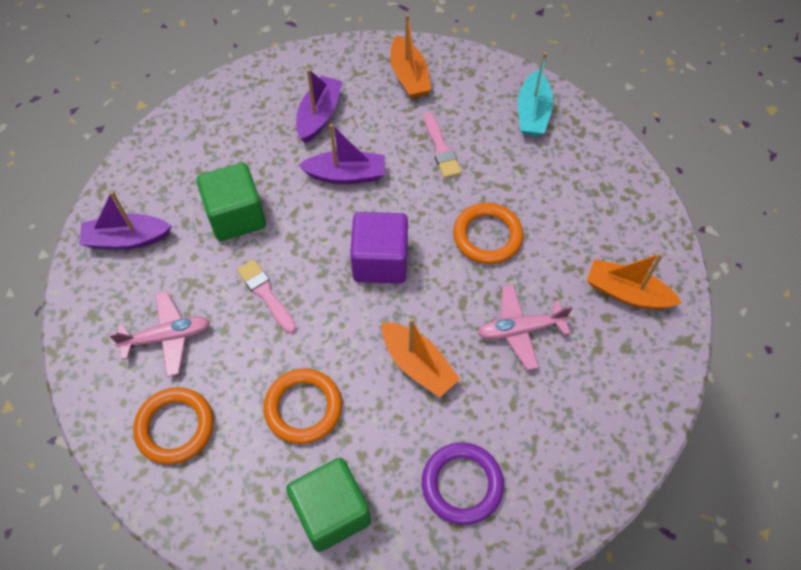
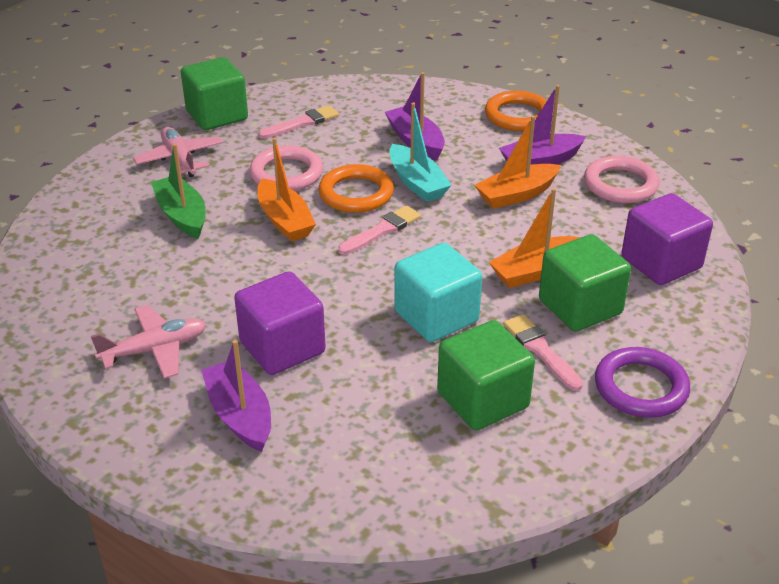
green boat: 0 -> 1
green cube: 2 -> 3
orange ring: 3 -> 2
pink brush: 2 -> 3
pink ring: 0 -> 2
purple cube: 1 -> 2
turquoise cube: 0 -> 1

